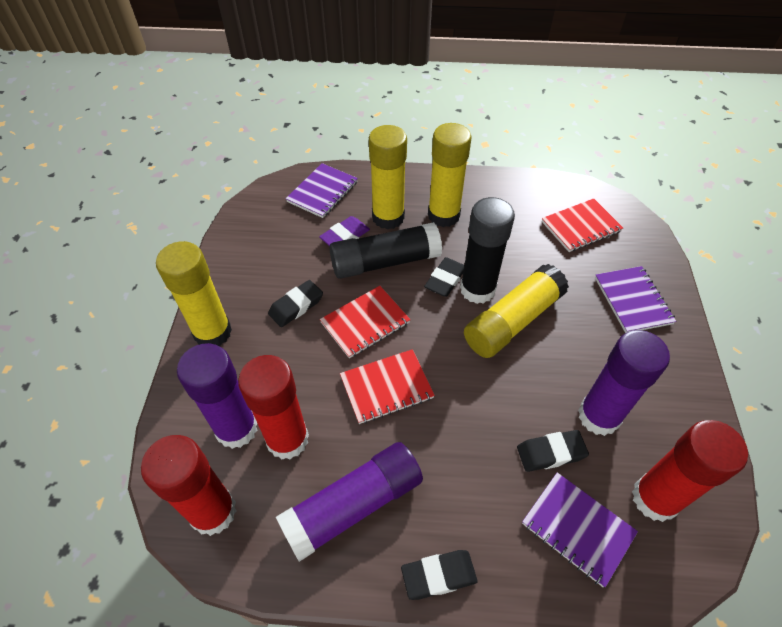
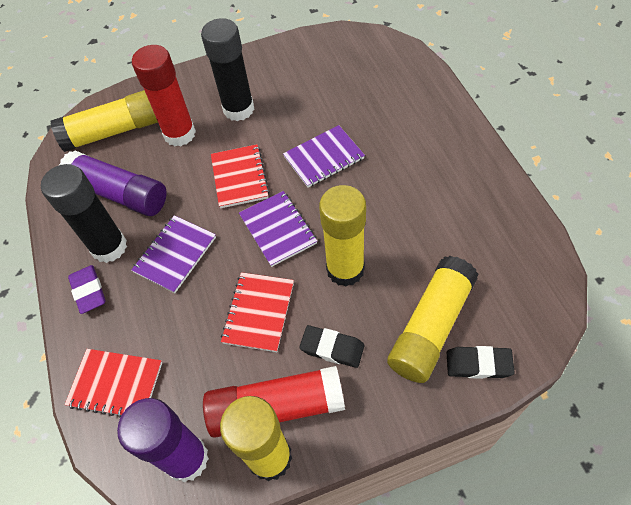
black eraser: 4 -> 2
purple glue stick: 3 -> 2
red glue stick: 3 -> 2

